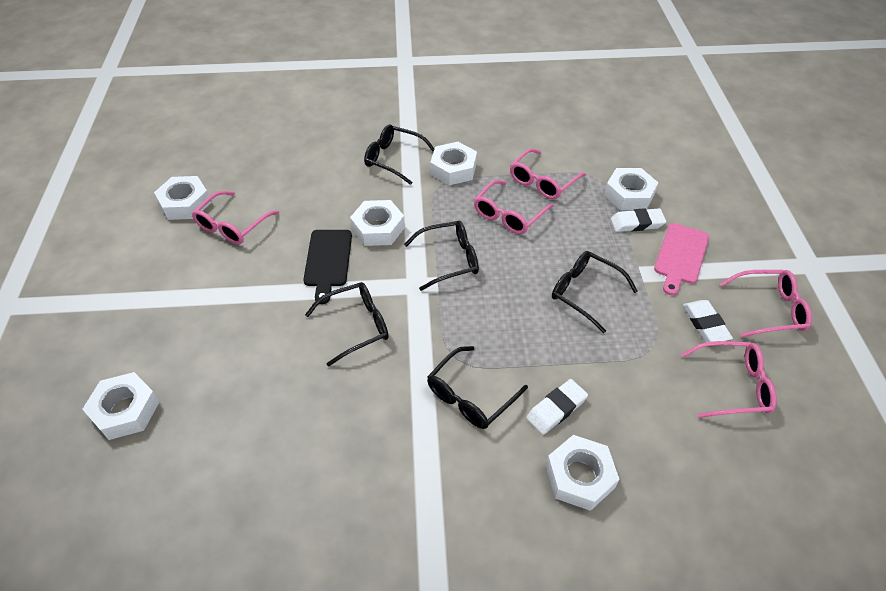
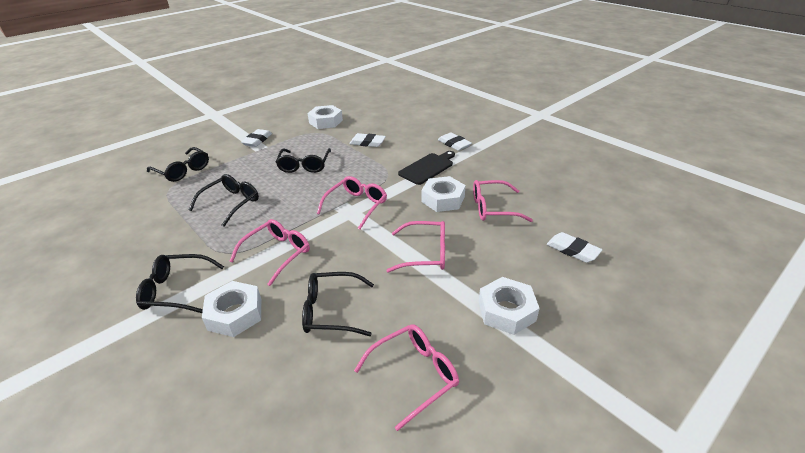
pink cutting board: 1 -> 0
white eraser: 3 -> 4
white nut: 6 -> 4

